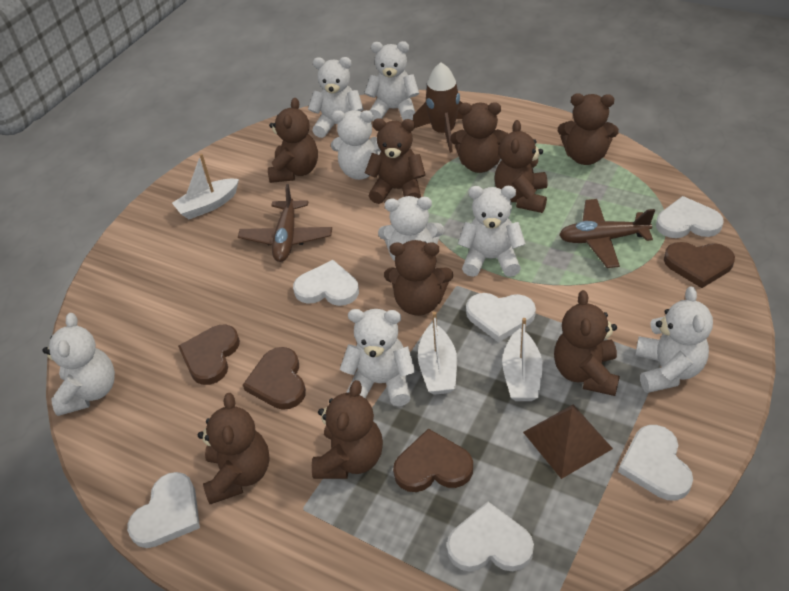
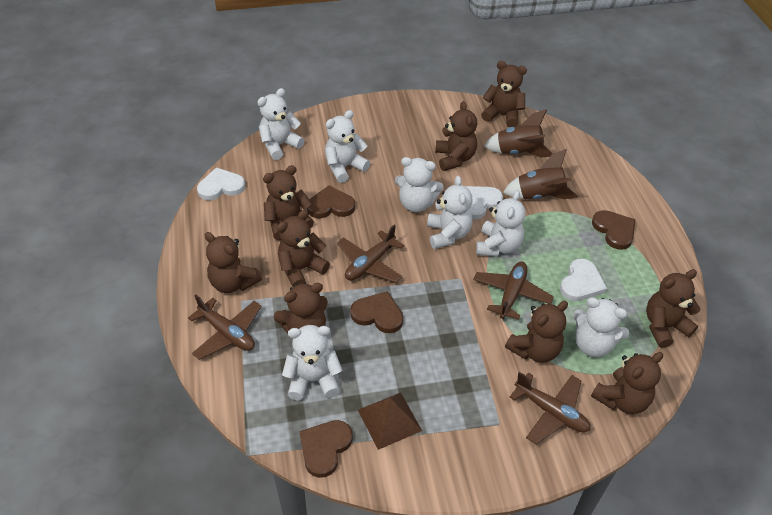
brown plane: 2 -> 4
brown rocket: 1 -> 2
white boat: 3 -> 0
white heart: 6 -> 3
white teddy bear: 8 -> 7

